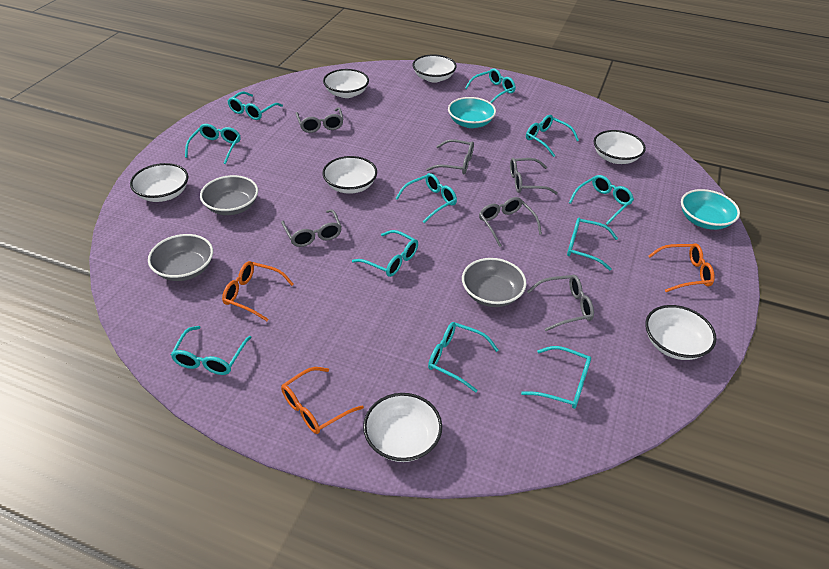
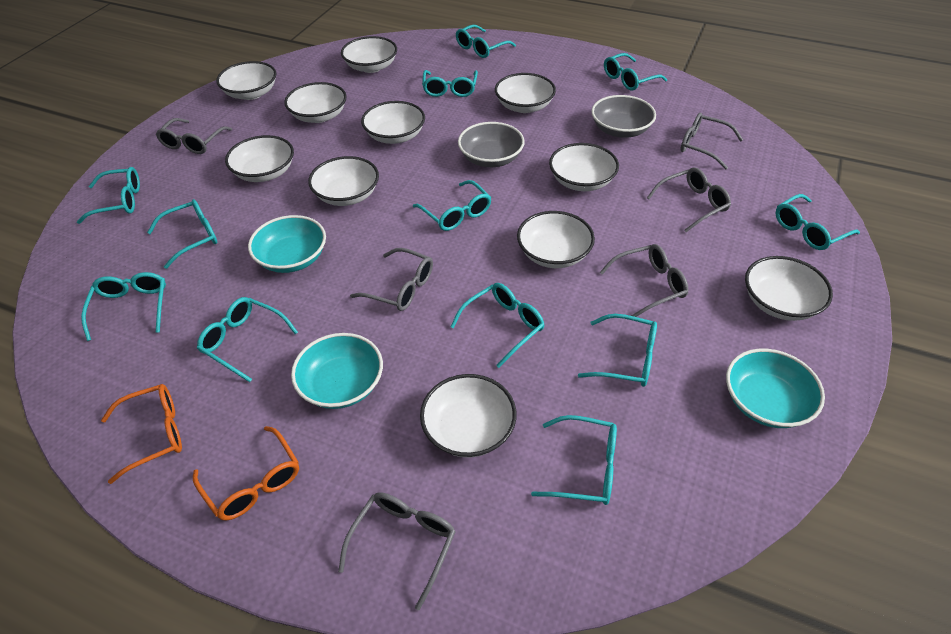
grey bowl: 3 -> 2
orange glasses: 3 -> 2
turquoise bowl: 2 -> 3
turquoise glasses: 11 -> 12
white bowl: 7 -> 11

